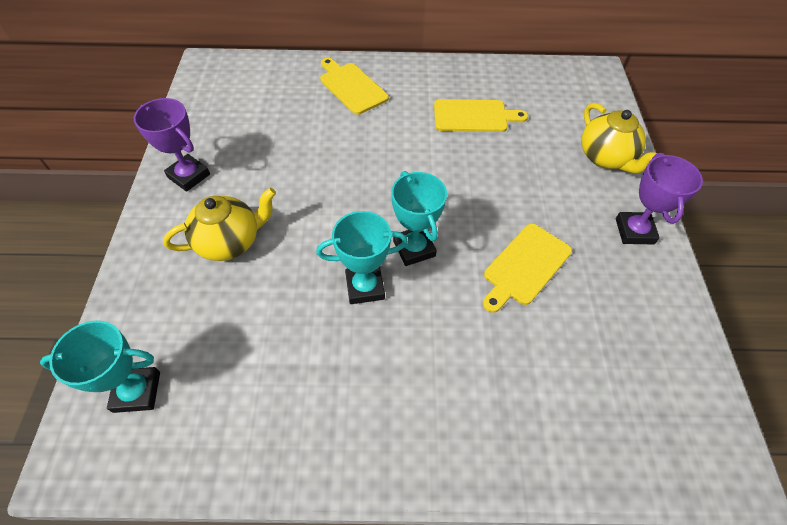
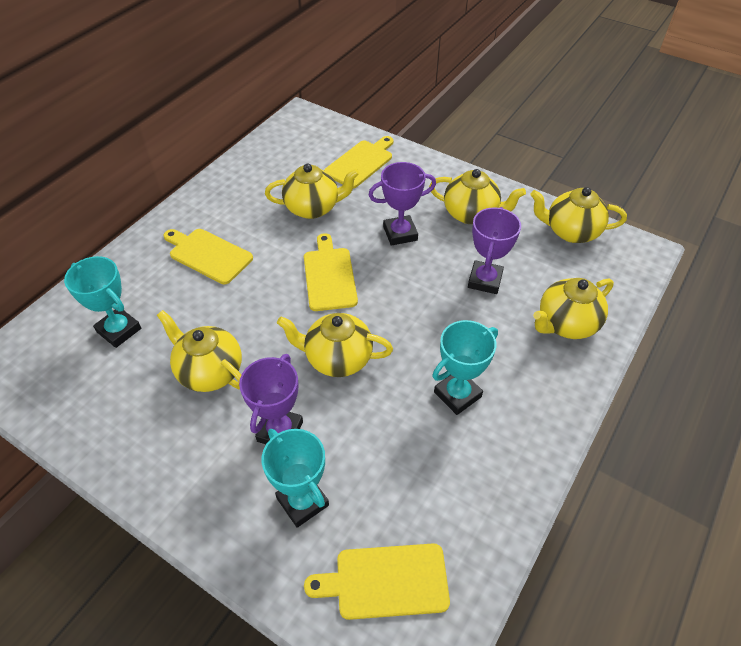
purple trophy: 2 -> 3
yellow cutting board: 3 -> 4
yellow teapot: 2 -> 6

